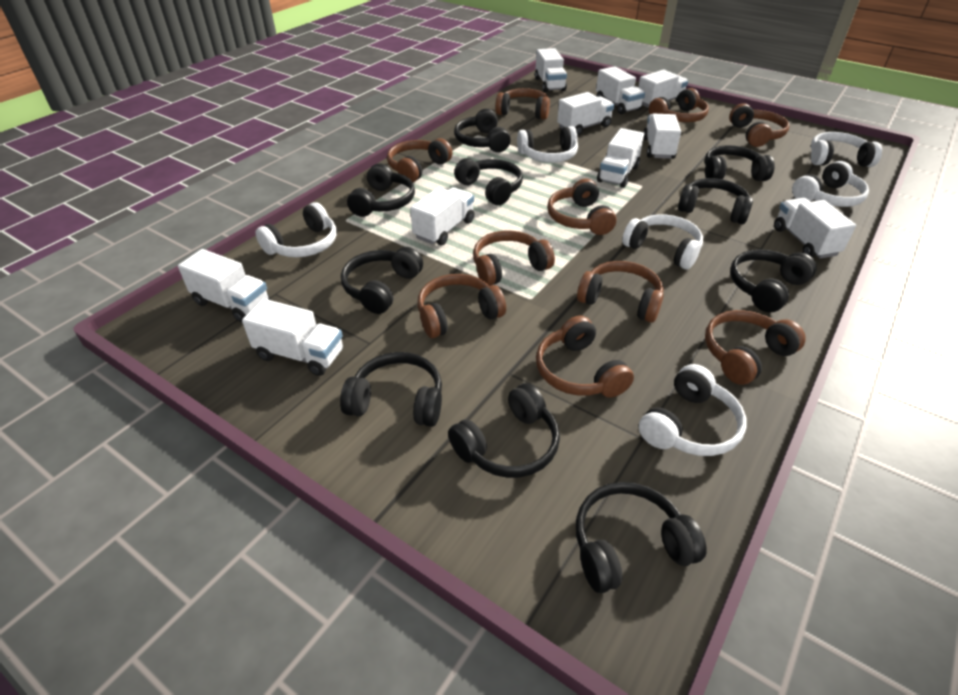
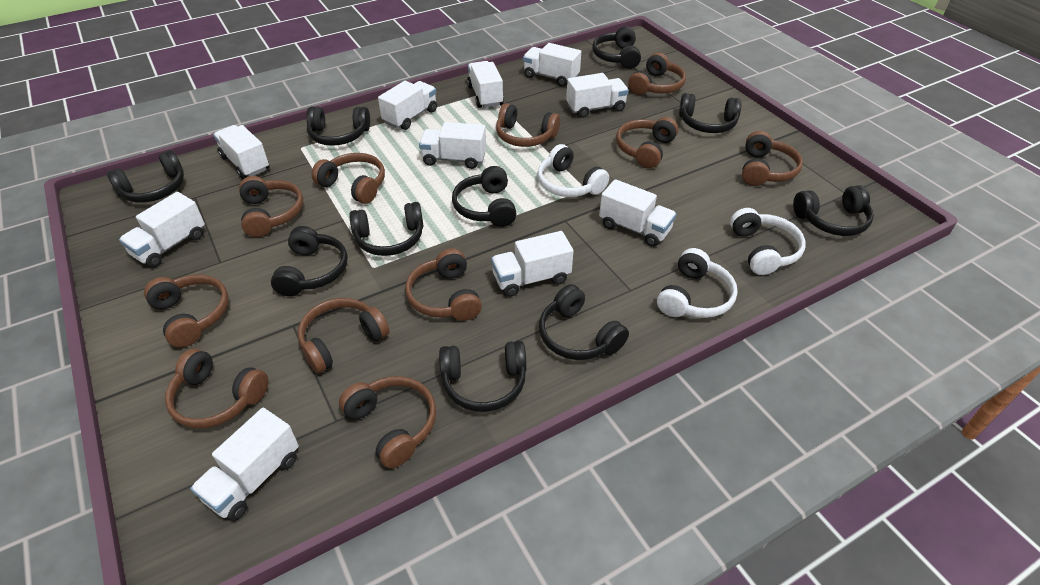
brown headphones: 10 -> 11
white headphones: 6 -> 3

